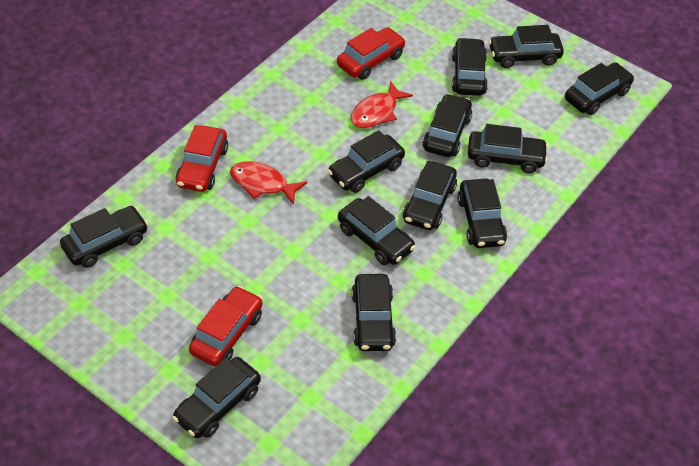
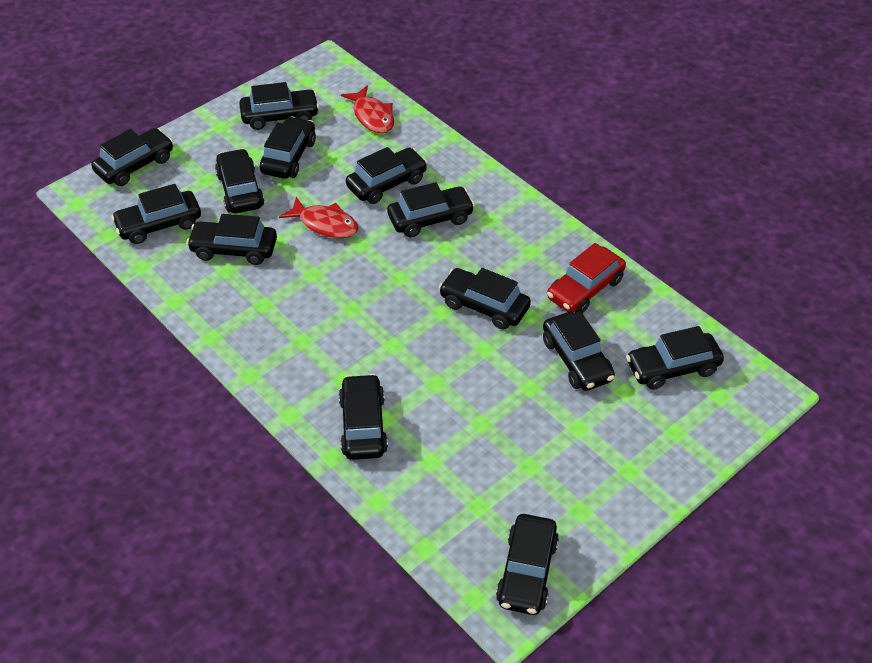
black car: 12 -> 13
red car: 3 -> 1

